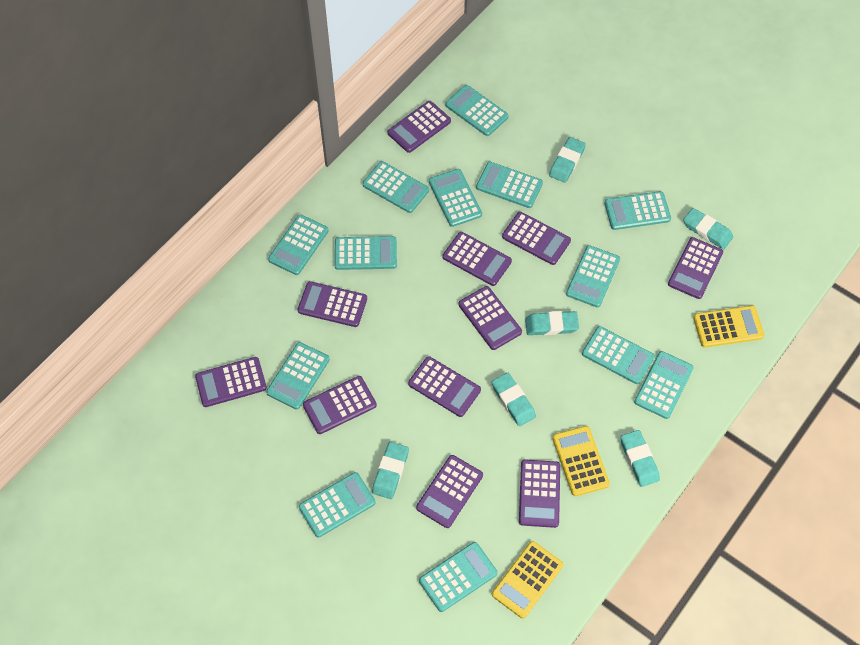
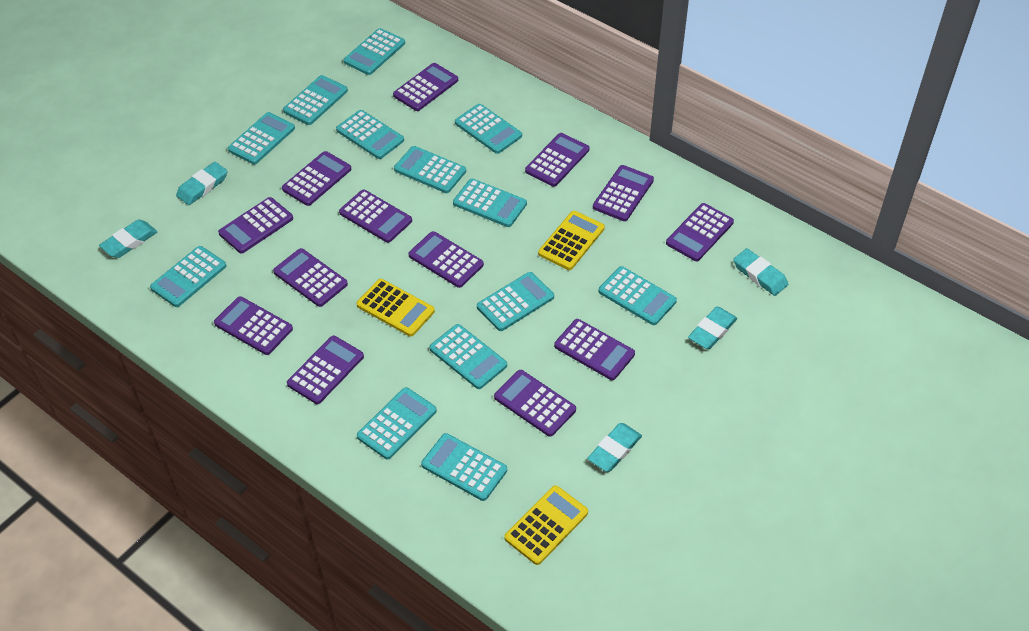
purple calculator: 11 -> 13
turquoise eraser: 6 -> 5

